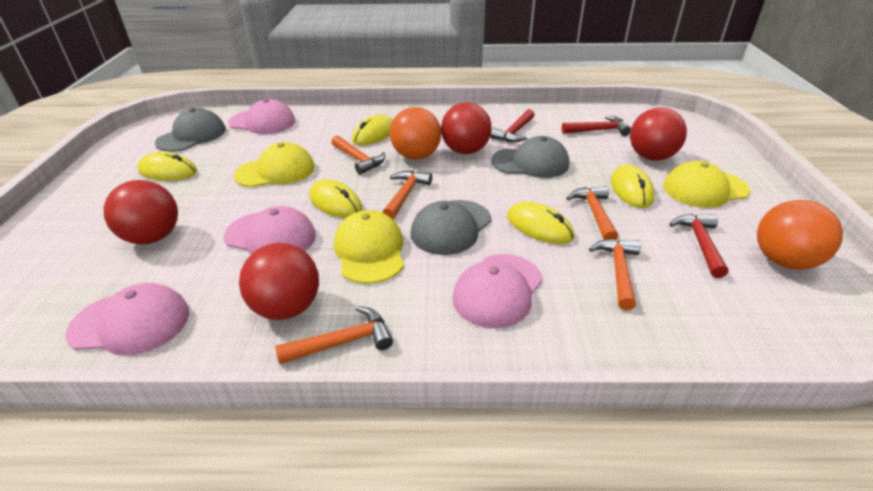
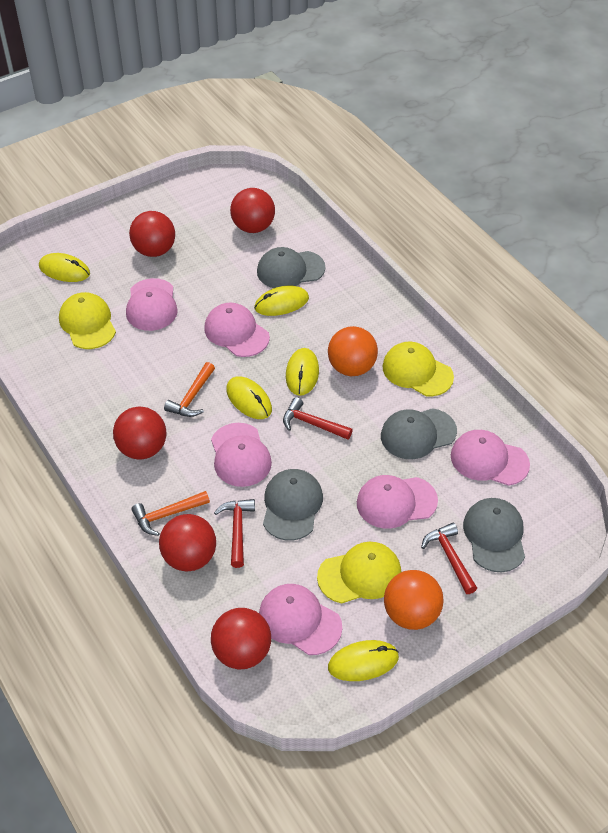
grey cap: 3 -> 4
orange hammer: 5 -> 2
pink cap: 4 -> 6
red ball: 4 -> 5

